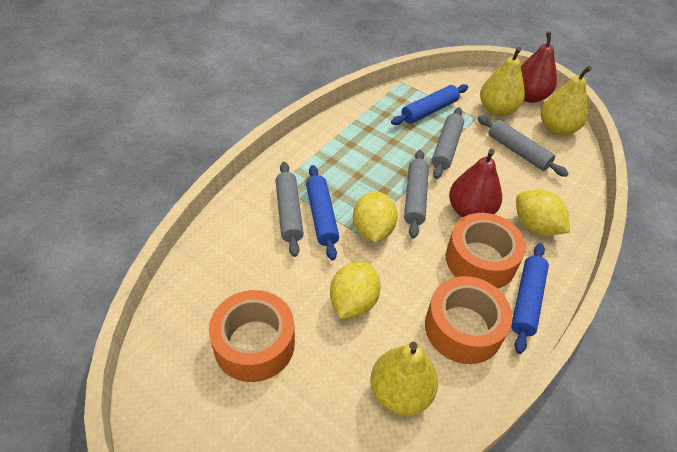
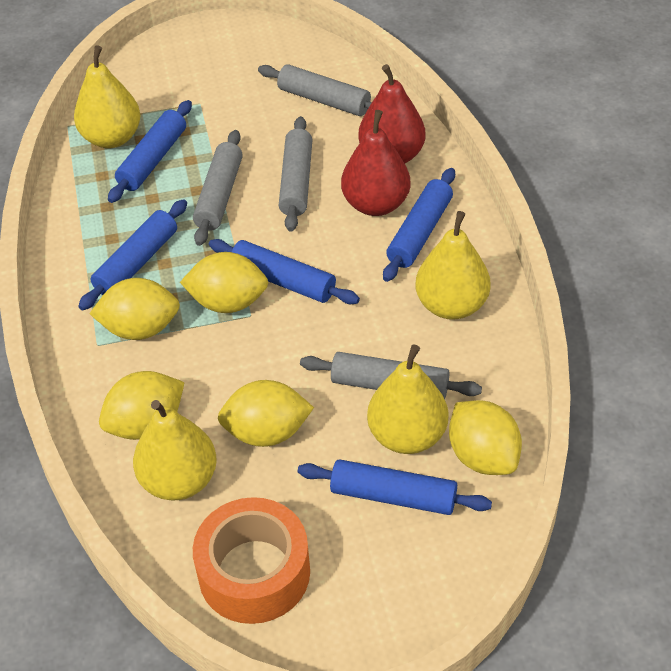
blue rolling pin: 3 -> 5
orange tape: 3 -> 1
yellow lemon: 3 -> 5
yellow pear: 3 -> 4

